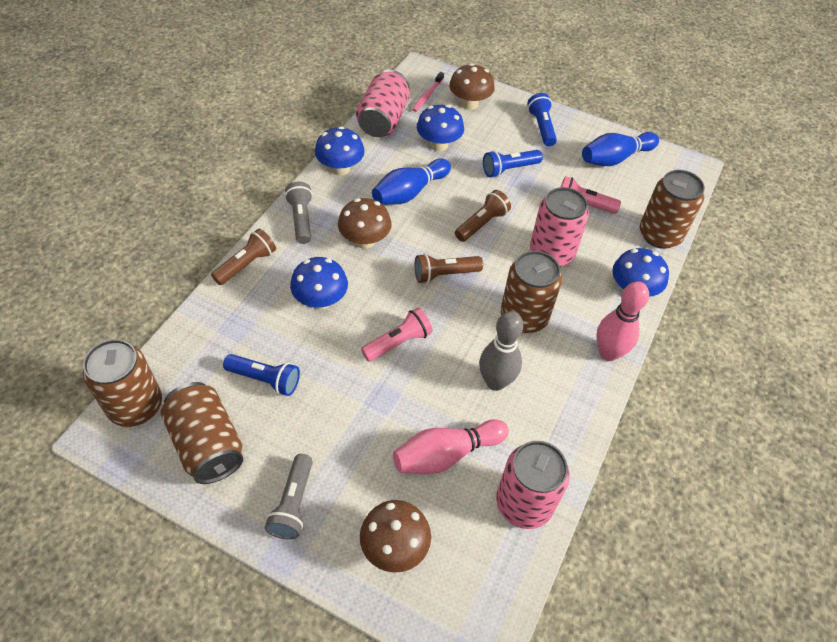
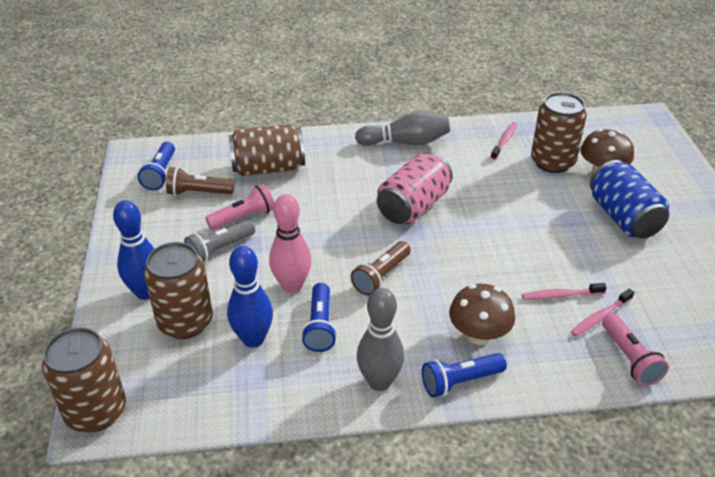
blue can: 0 -> 1
blue mushroom: 4 -> 0
brown flashlight: 3 -> 2
brown mushroom: 3 -> 2
grey bowling pin: 1 -> 2
grey flashlight: 2 -> 1
pink bowling pin: 2 -> 1
pink can: 3 -> 1
pink toothbrush: 1 -> 3

